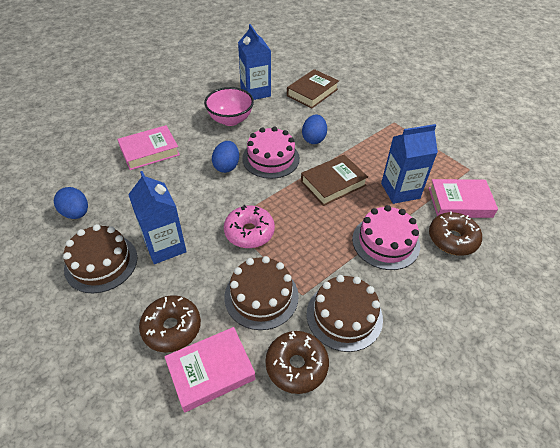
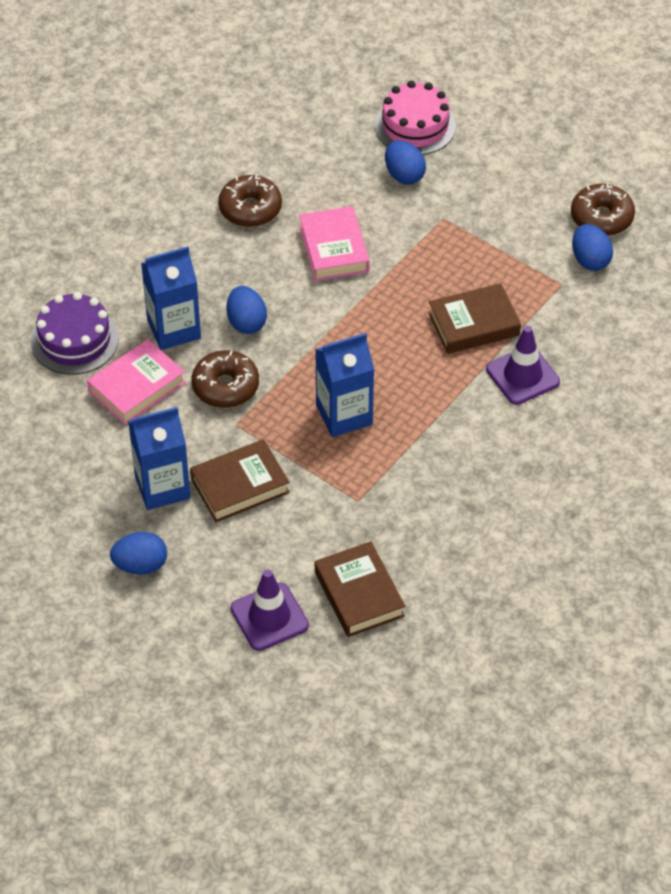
blue egg: 3 -> 4
brown book: 2 -> 3
brown cake: 3 -> 0
pink book: 3 -> 2
pink bowl: 1 -> 0
pink cake: 2 -> 1
pink donut: 1 -> 0
purple cake: 0 -> 1
purple traffic cone: 0 -> 2

